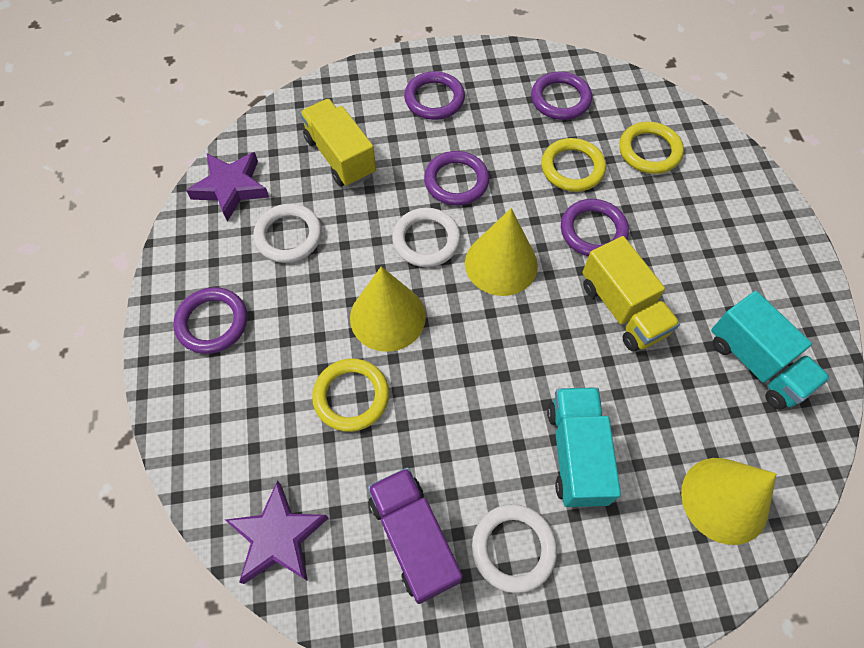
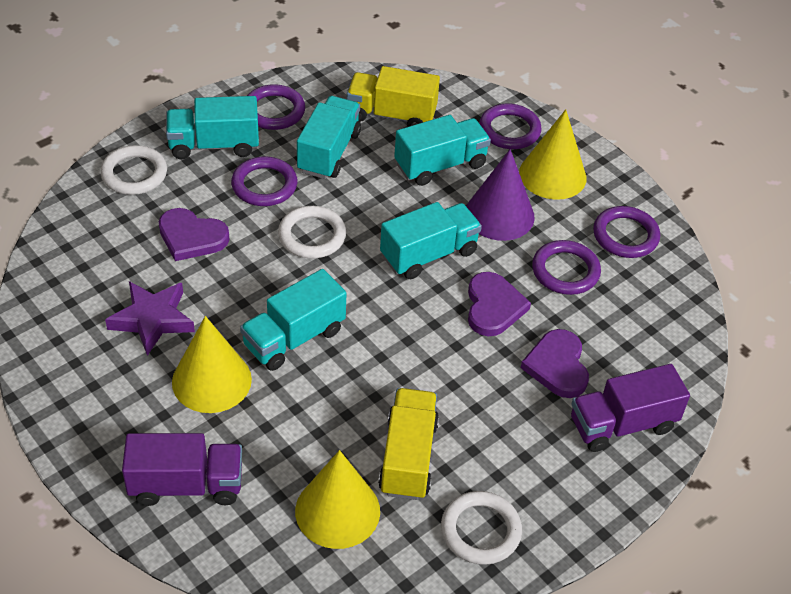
purple cone: 0 -> 1
purple heart: 0 -> 3
purple star: 2 -> 1
purple truck: 1 -> 2
turquoise truck: 2 -> 5
yellow ring: 3 -> 0

